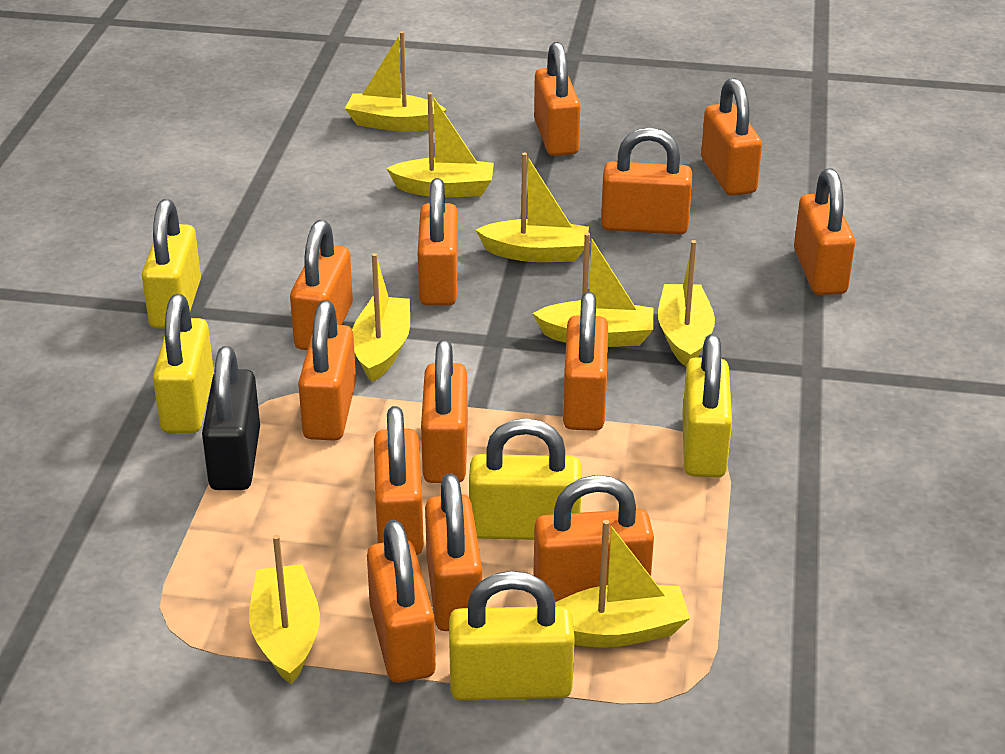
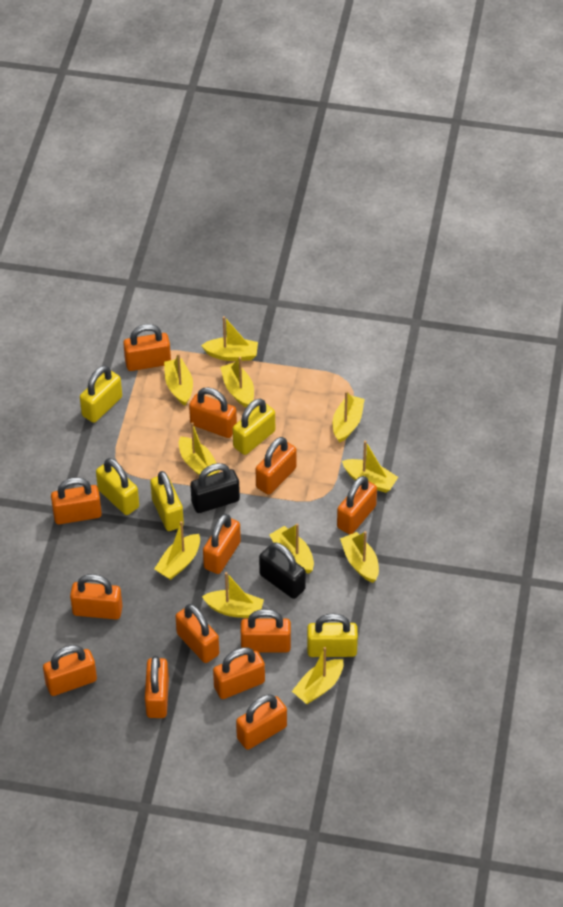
black padlock: 1 -> 2
yellow boat: 8 -> 11

